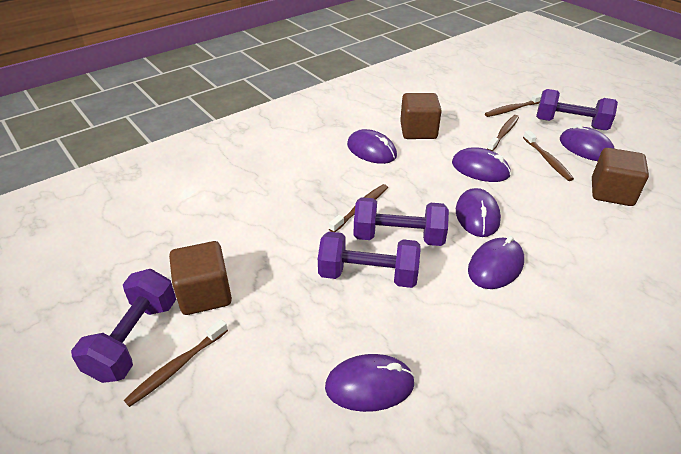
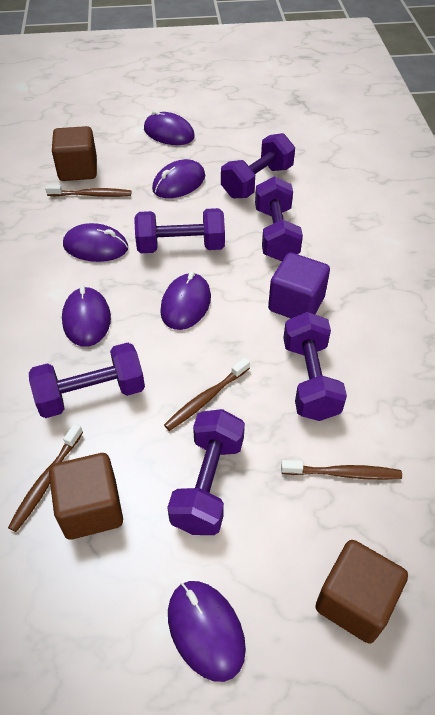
brown toothbrush: 5 -> 4
purple cube: 0 -> 1
purple dumbbell: 4 -> 6

